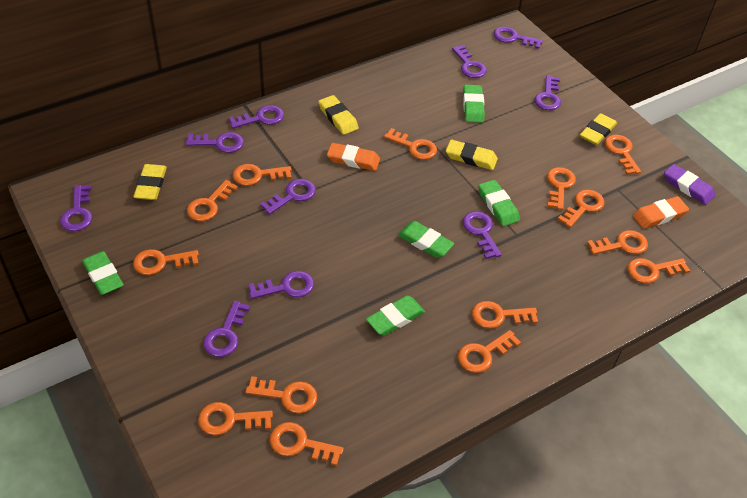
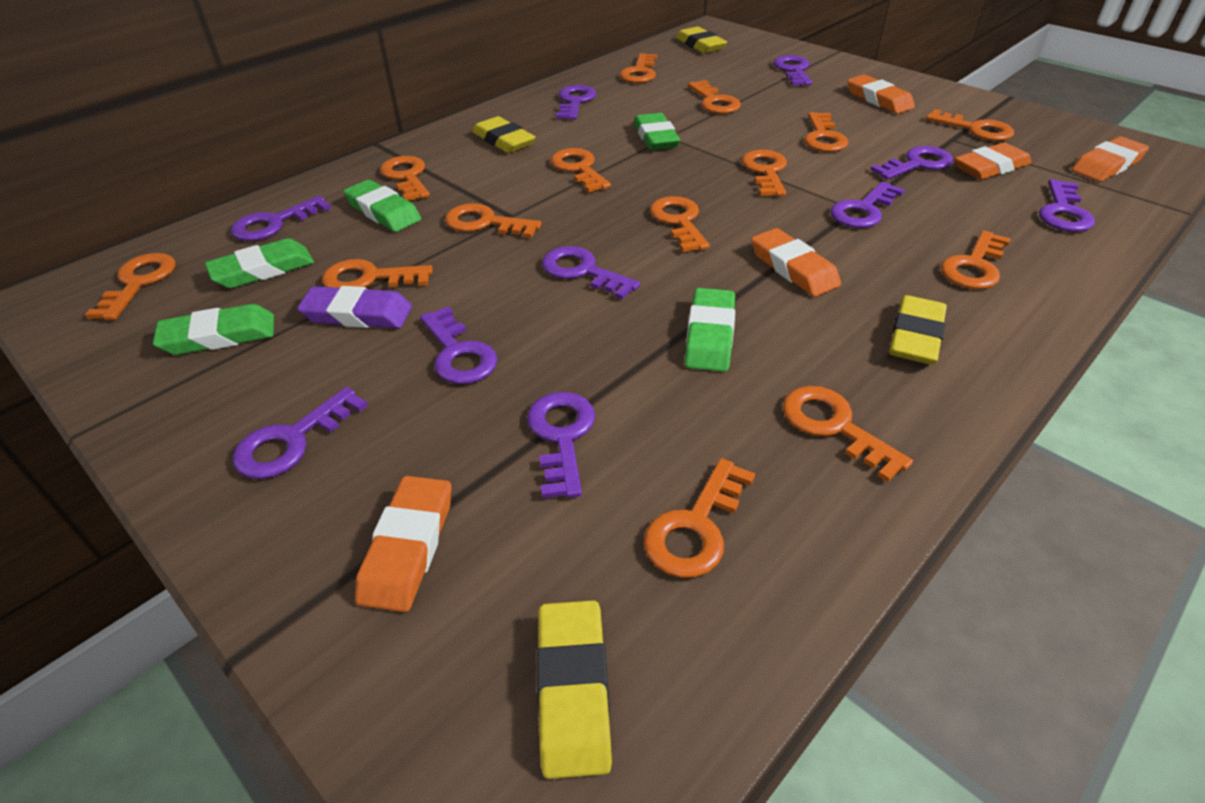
orange eraser: 2 -> 5

